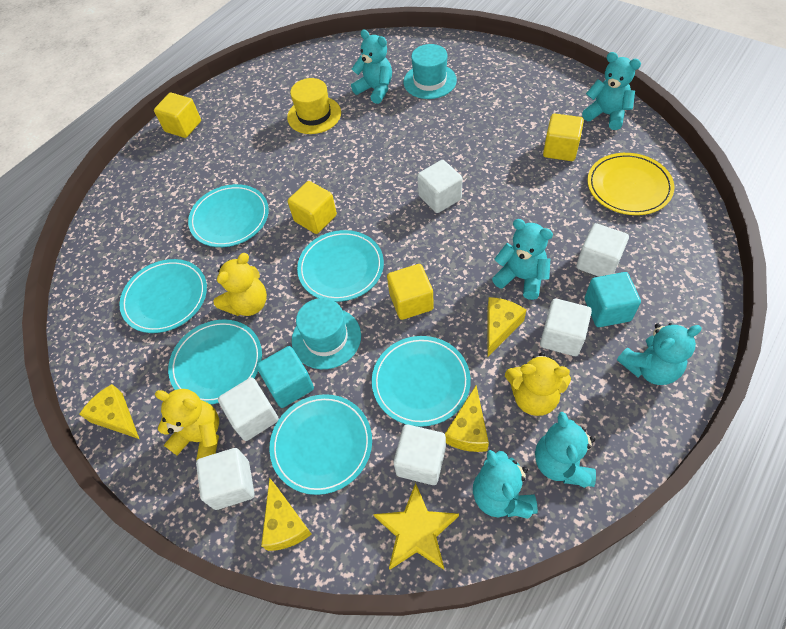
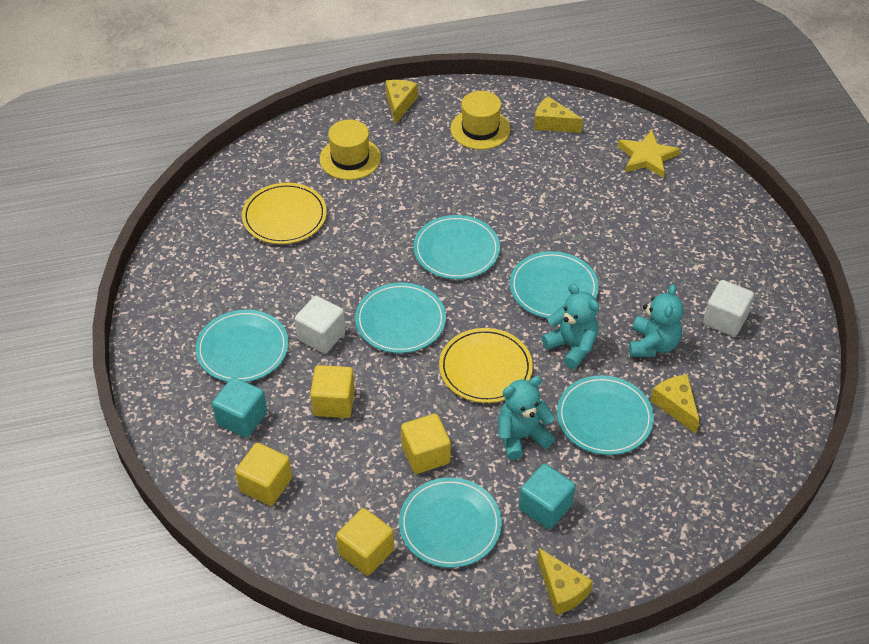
turquoise hat: 2 -> 0
turquoise teddy bear: 6 -> 3
white cube: 6 -> 2
yellow hat: 1 -> 2
yellow plate: 1 -> 2
yellow teddy bear: 3 -> 0

